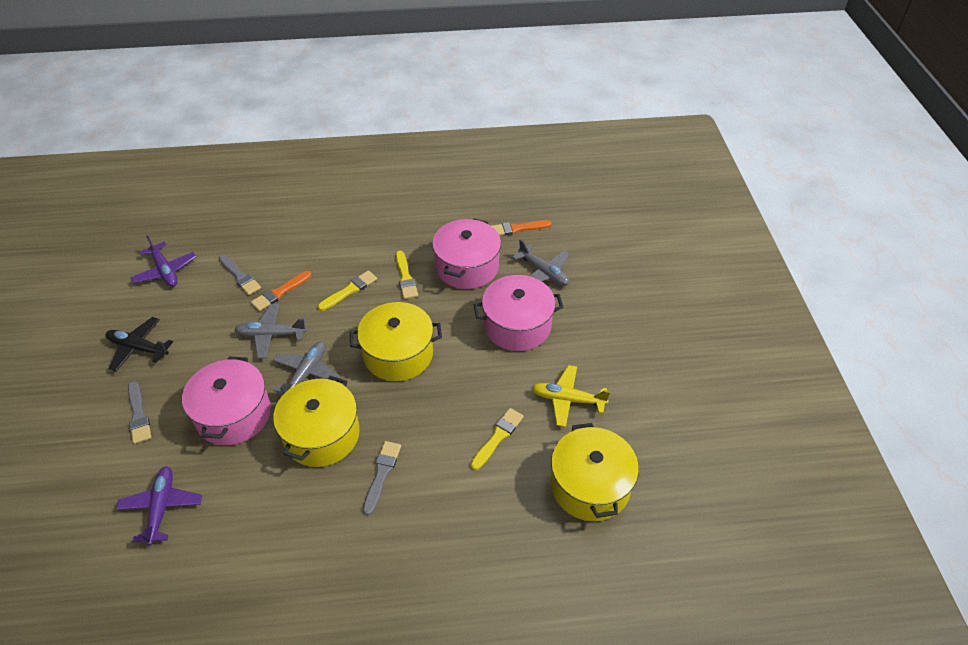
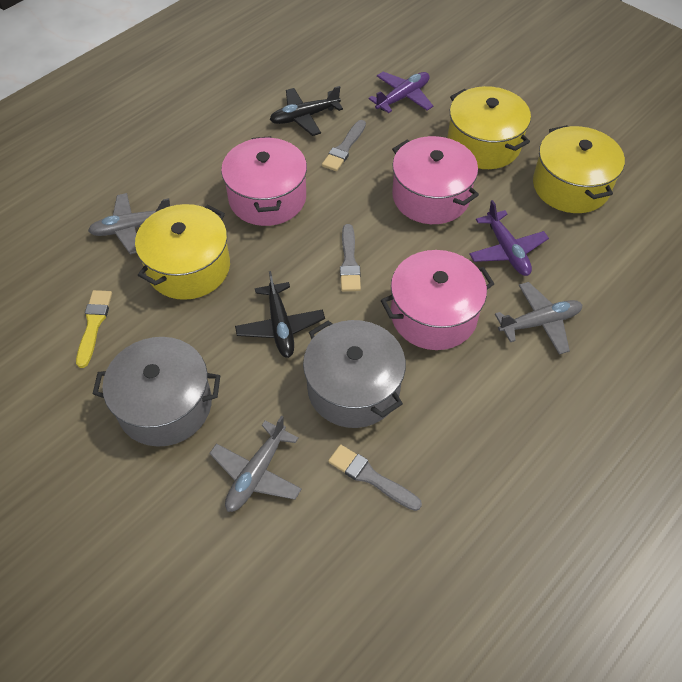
black plane: 1 -> 2
grey pot: 0 -> 2
orange brush: 2 -> 0
yellow brush: 3 -> 1
yellow plane: 1 -> 0

